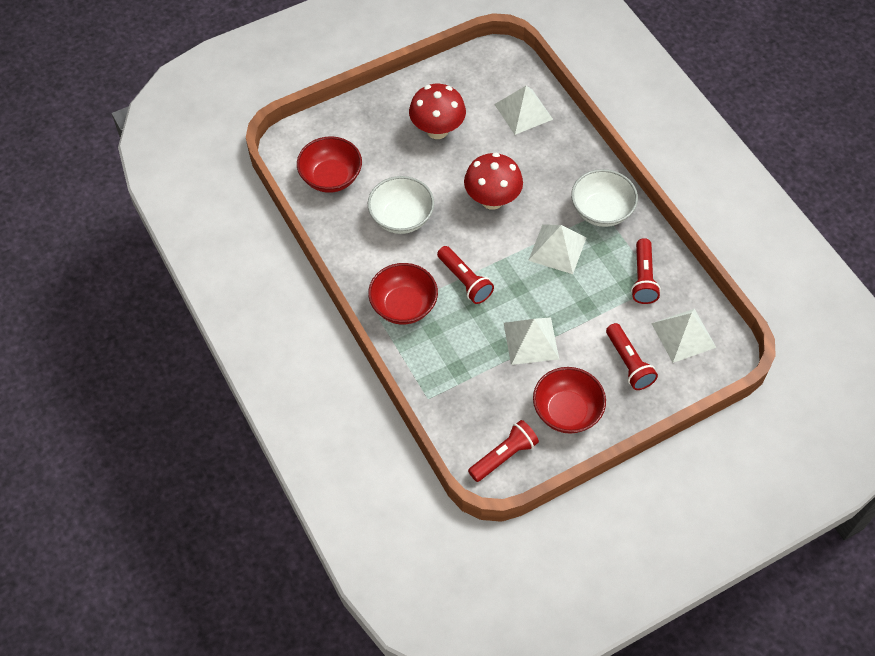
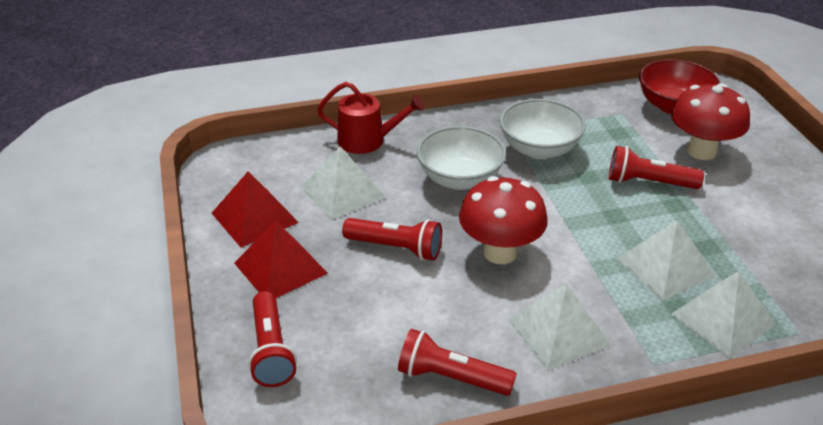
red bowl: 3 -> 1
red pyramid: 0 -> 2
red watering can: 0 -> 1

